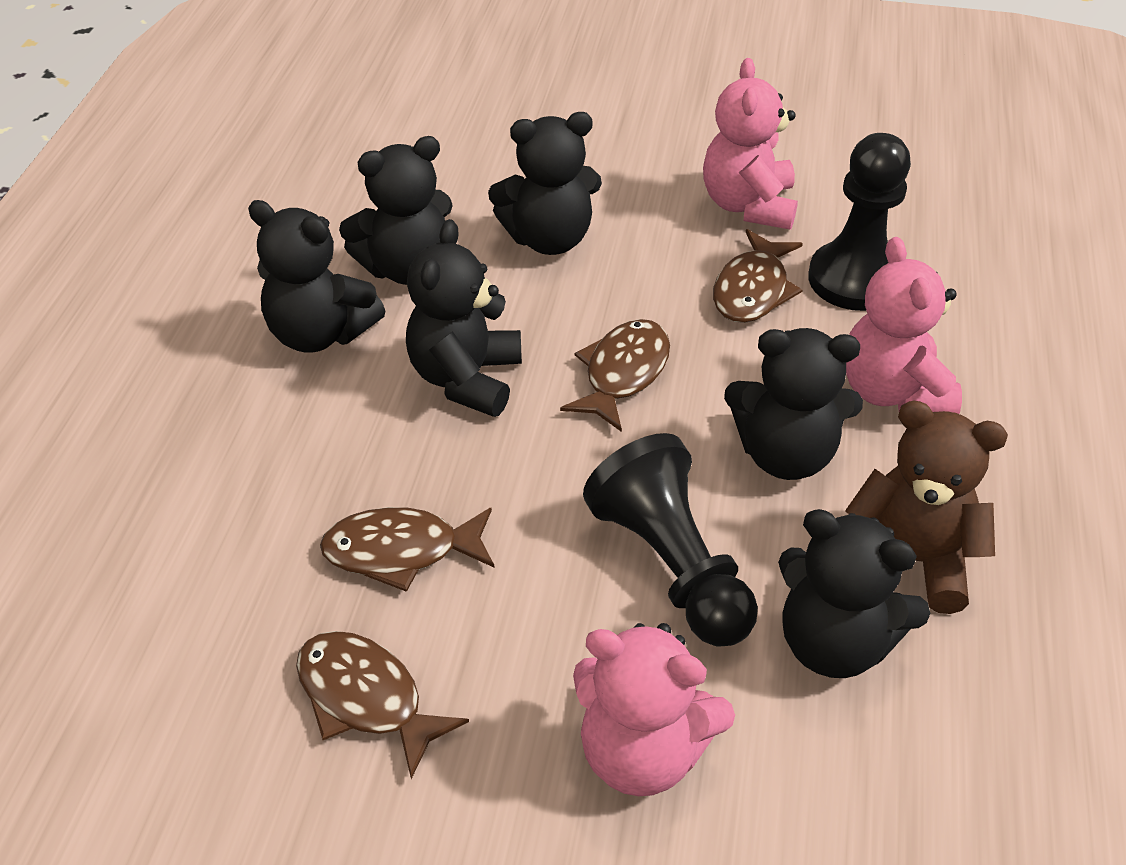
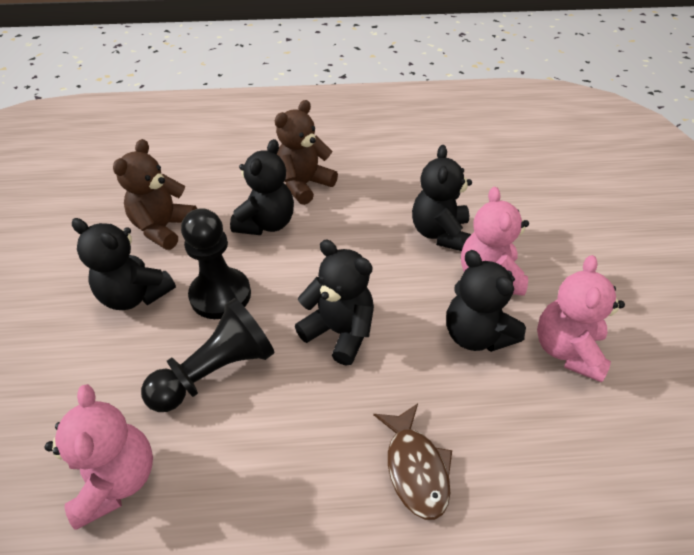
black teddy bear: 6 -> 5
brown fish: 4 -> 1
brown teddy bear: 1 -> 2

